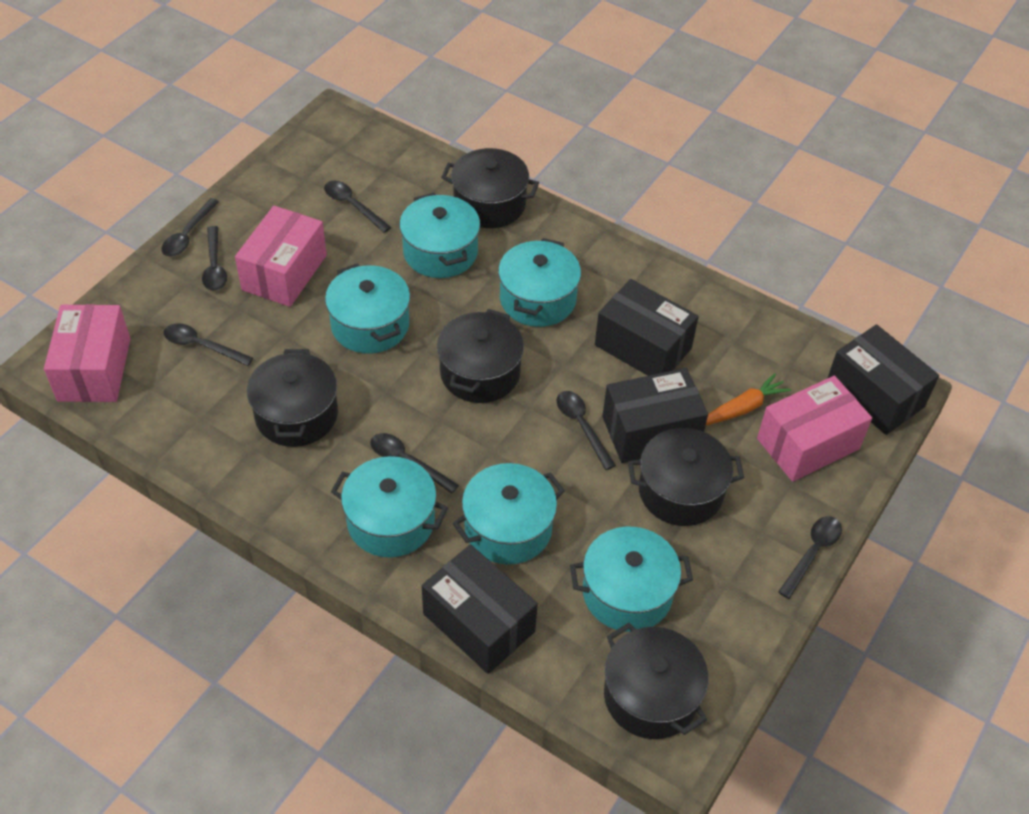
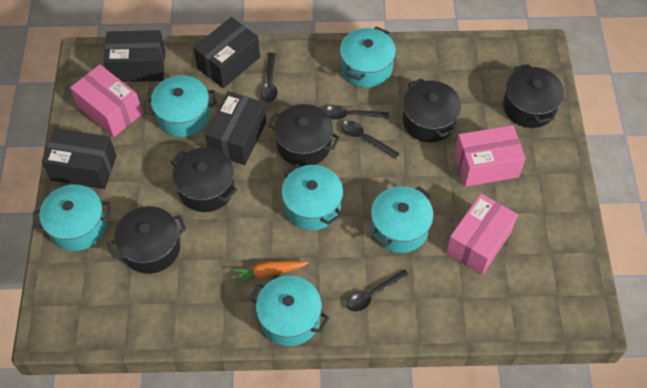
black spoon: 7 -> 4

